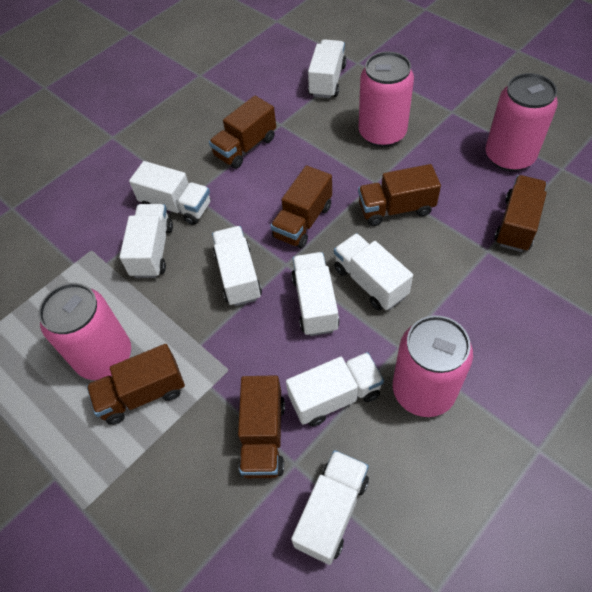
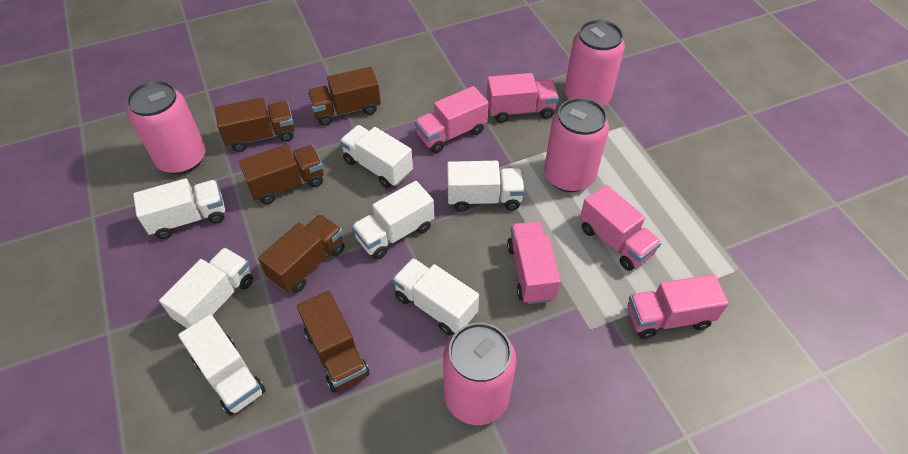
brown truck: 6 -> 5
pink truck: 0 -> 5
white truck: 8 -> 7

